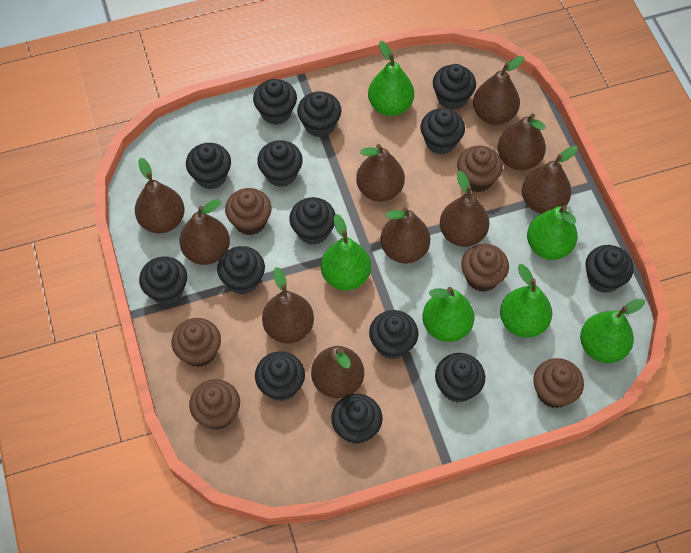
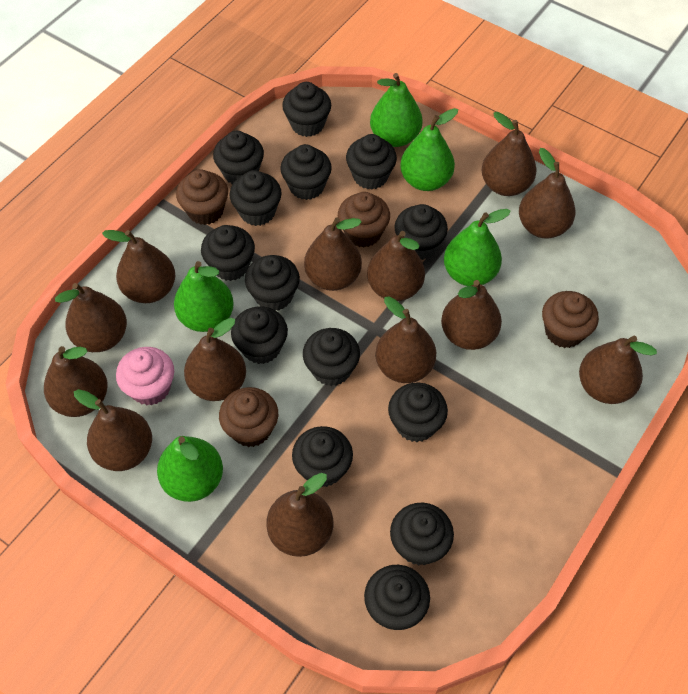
brown cupcake: 6 -> 4
brown pear: 10 -> 13
green pear: 6 -> 5
pink cupcake: 0 -> 1

